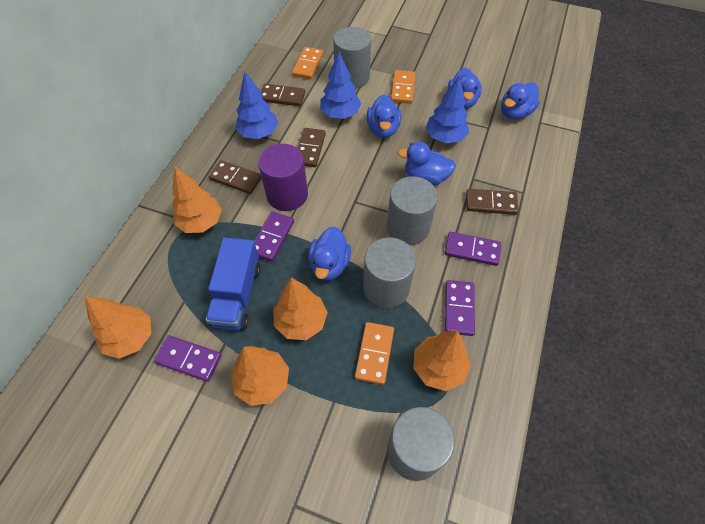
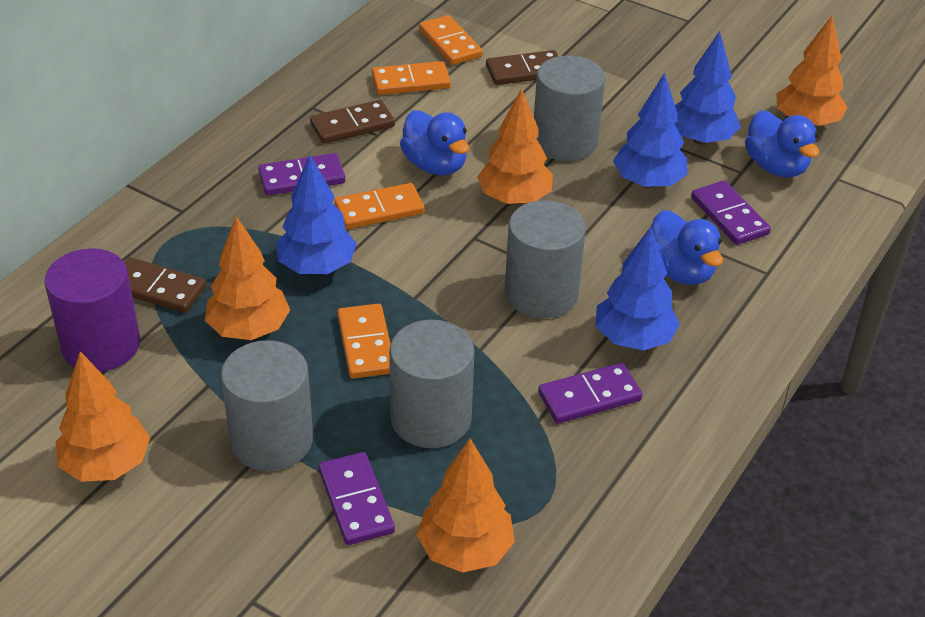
blue duck: 5 -> 3
blue tree: 3 -> 4
blue truck: 1 -> 0
brown domino: 4 -> 3
orange domino: 3 -> 4

